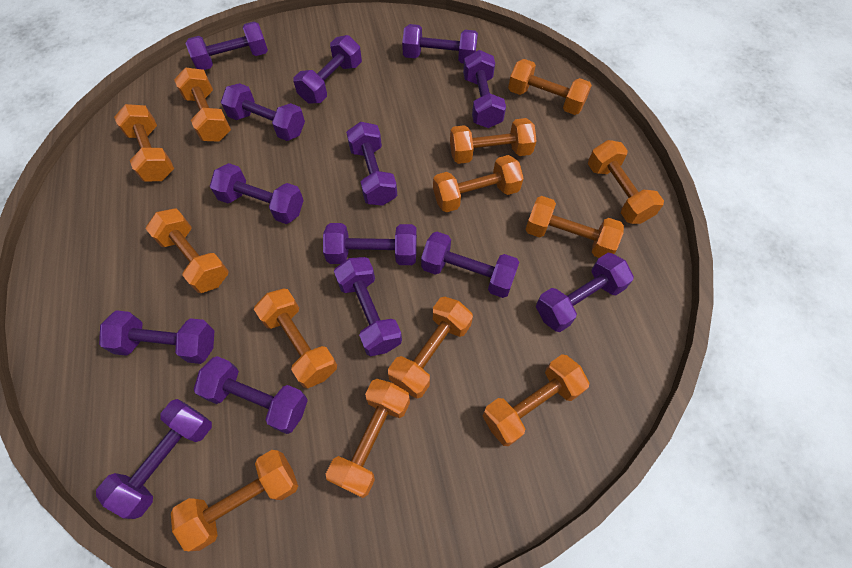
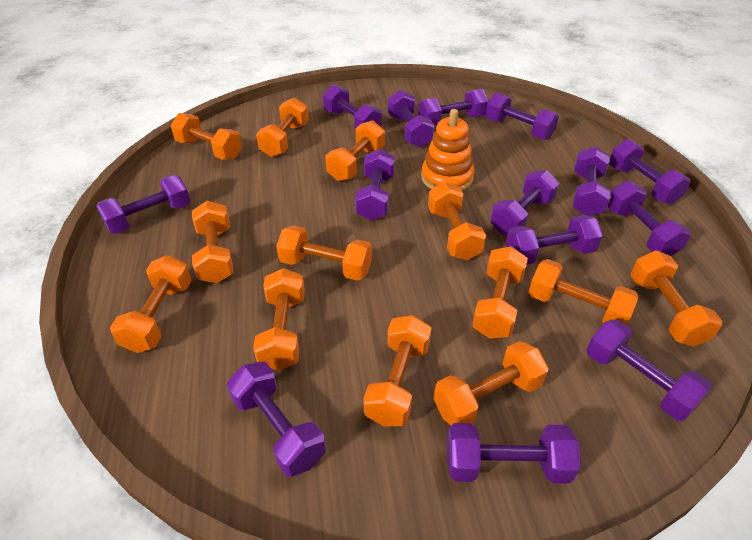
orange stacking toy: 0 -> 1

